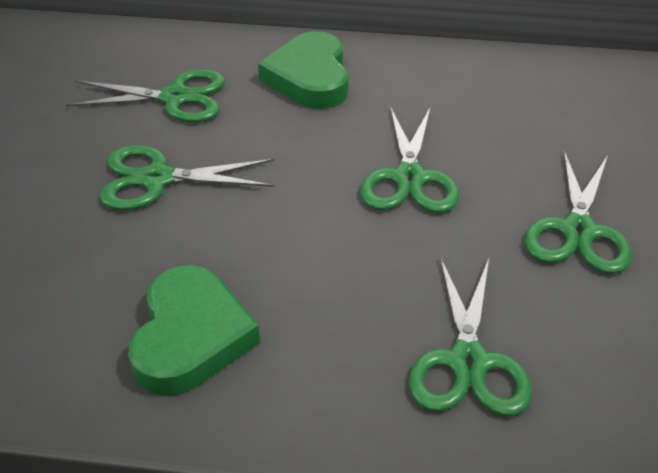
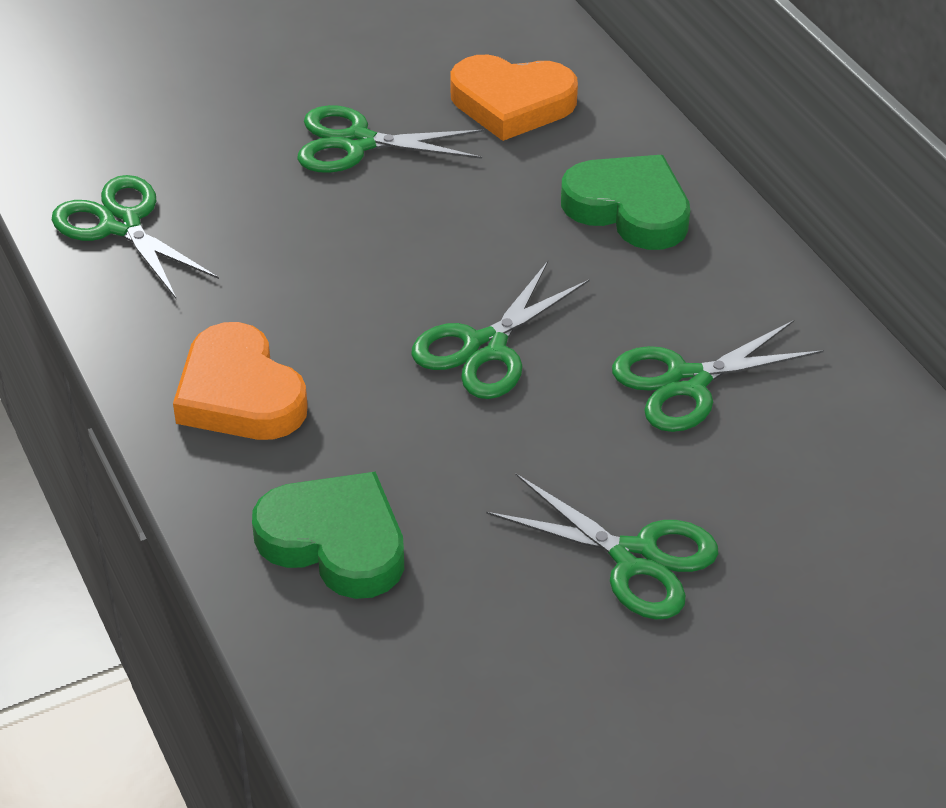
orange heart: 0 -> 2

